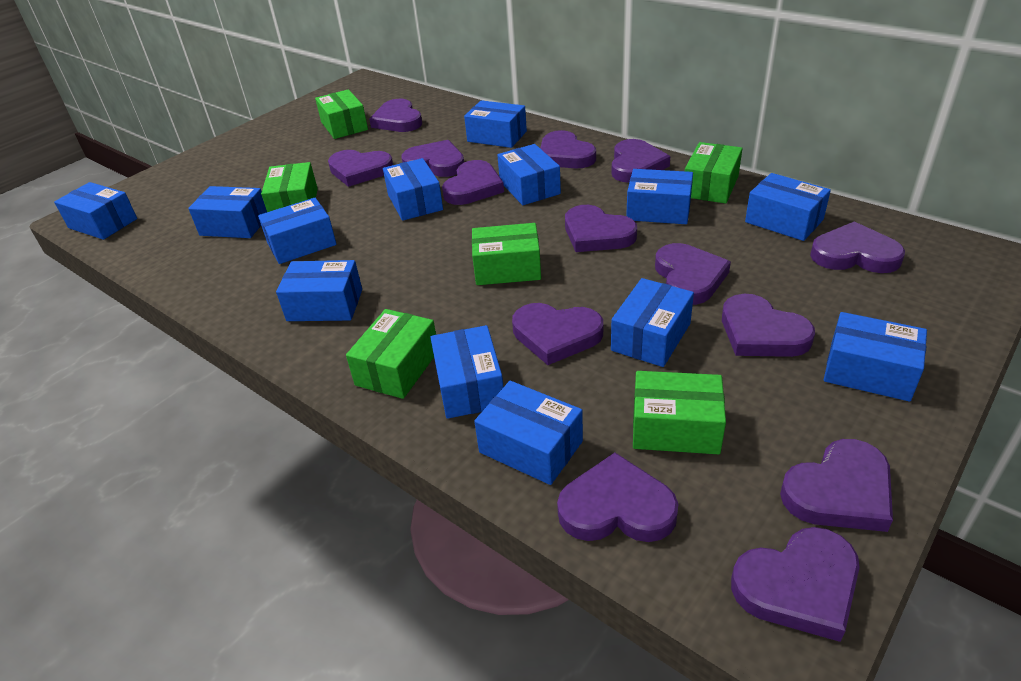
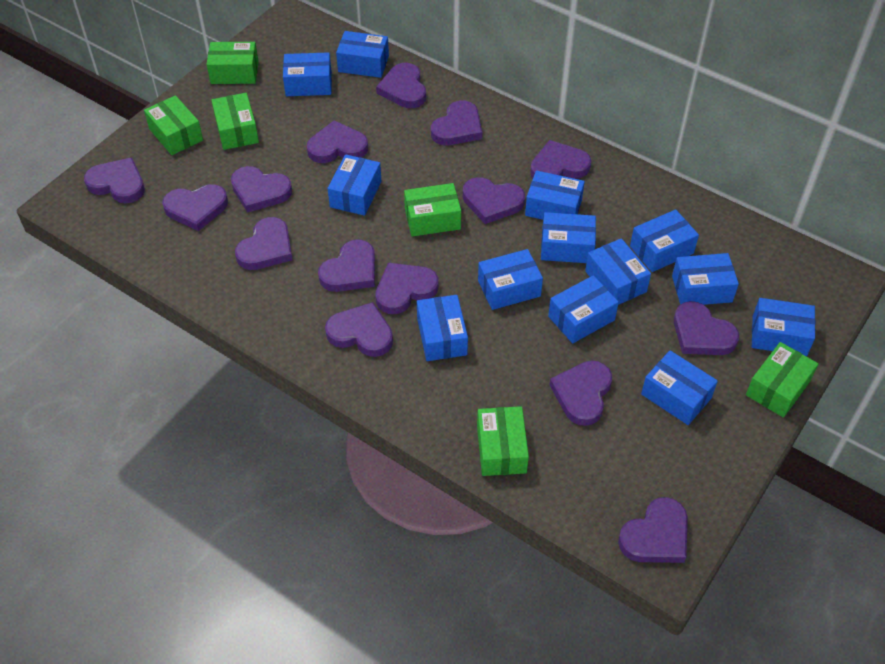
purple heart: 14 -> 15

